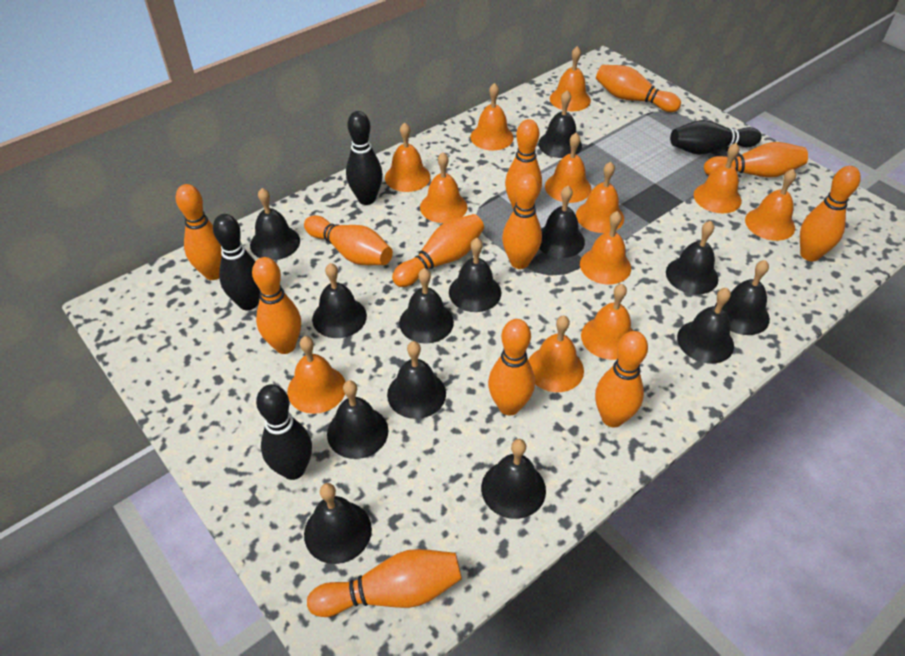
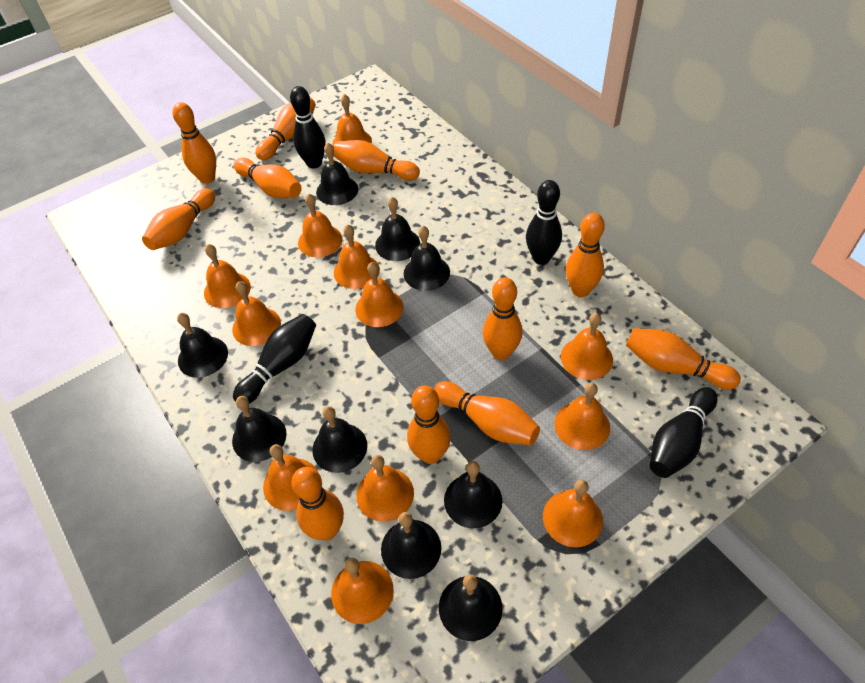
black bell: 13 -> 9
orange bowling pin: 12 -> 11

